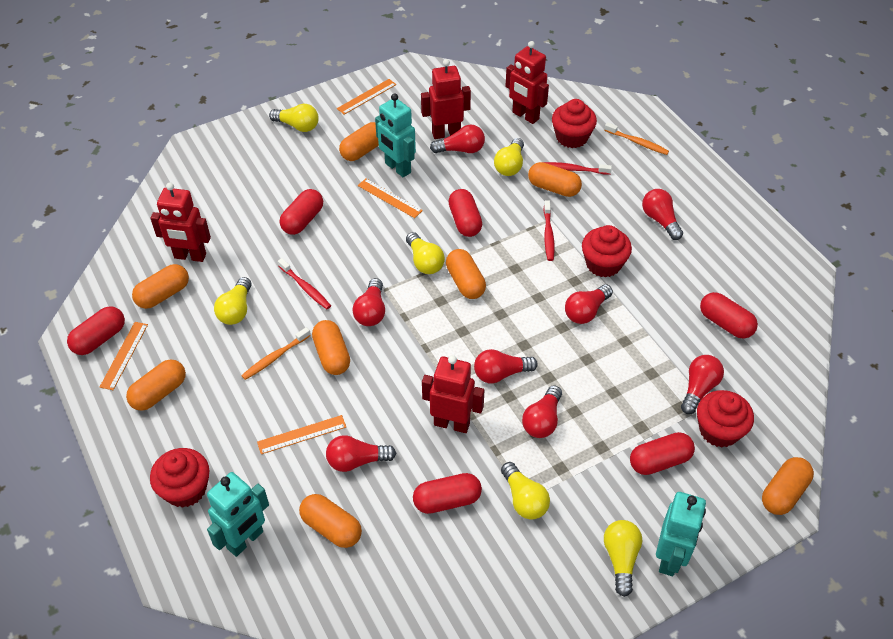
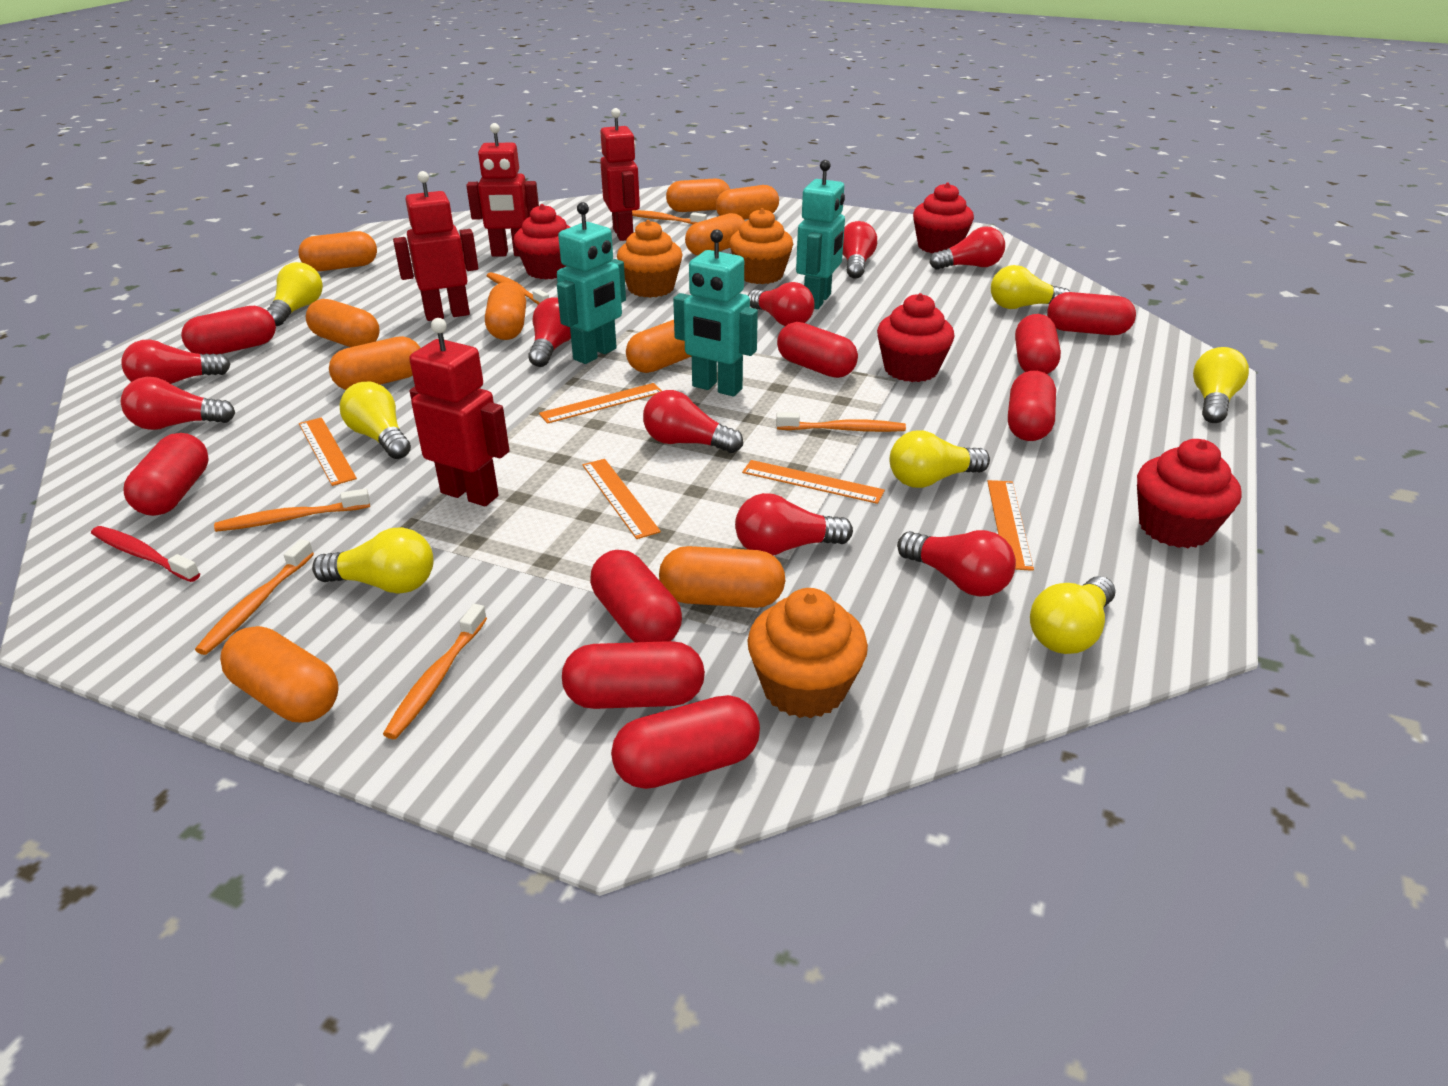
orange capsule: 8 -> 10
orange cupcake: 0 -> 3
orange ruler: 4 -> 5
orange toothbrush: 2 -> 6
red capsule: 6 -> 9
red light bulb: 8 -> 9
red toothbrush: 3 -> 1
yellow light bulb: 6 -> 7

